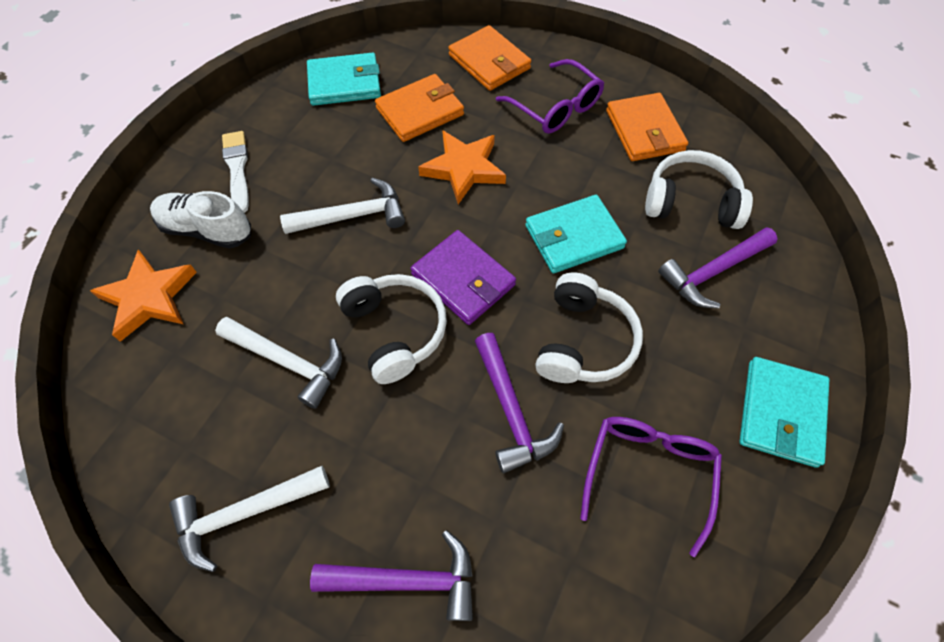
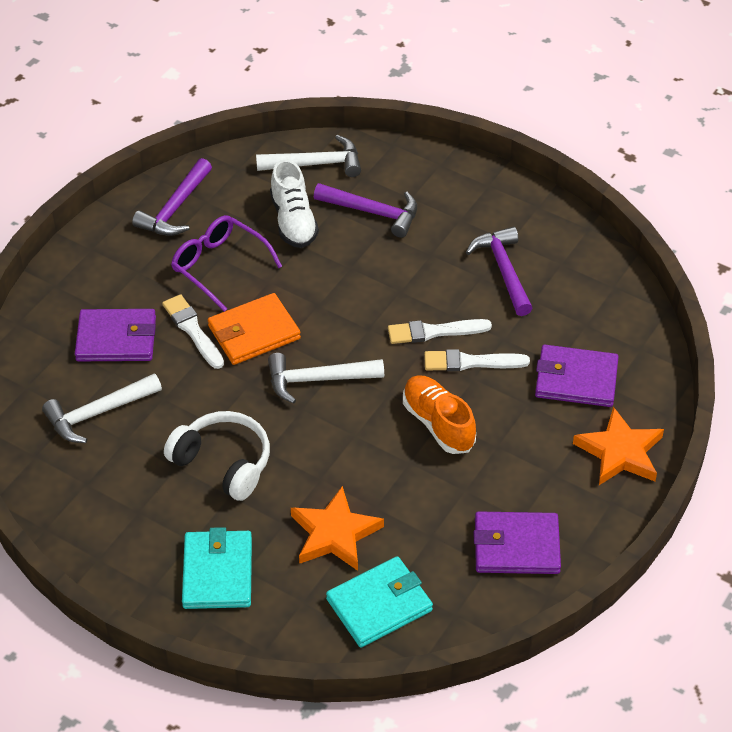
orange shoe: 0 -> 1
orange wallet: 3 -> 1
purple glasses: 2 -> 1
purple wallet: 1 -> 3
turquoise wallet: 3 -> 2
white brush: 1 -> 3
white headphones: 3 -> 1

